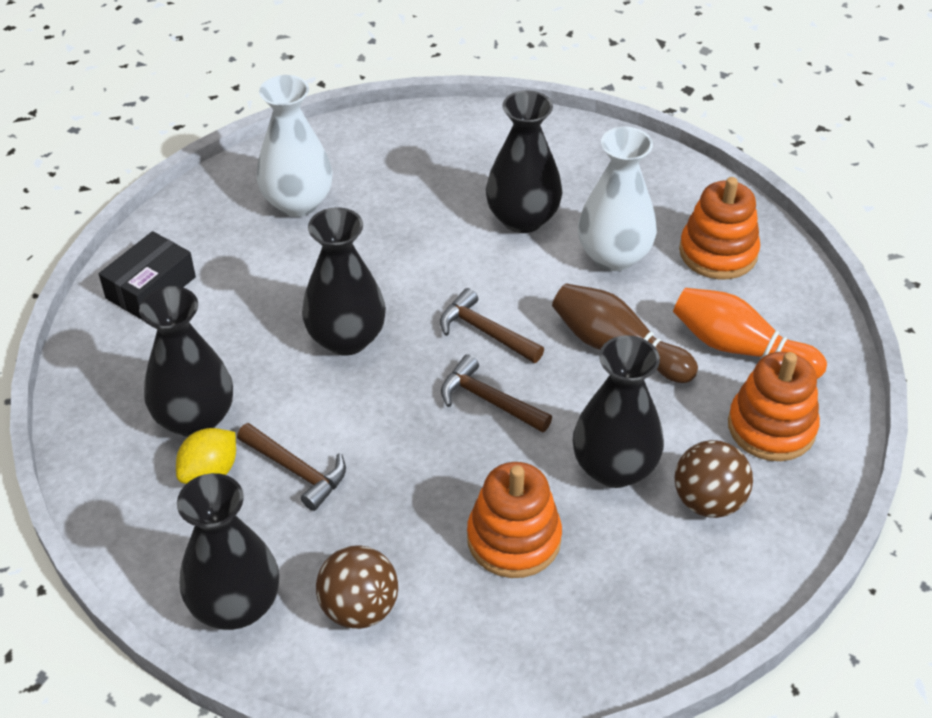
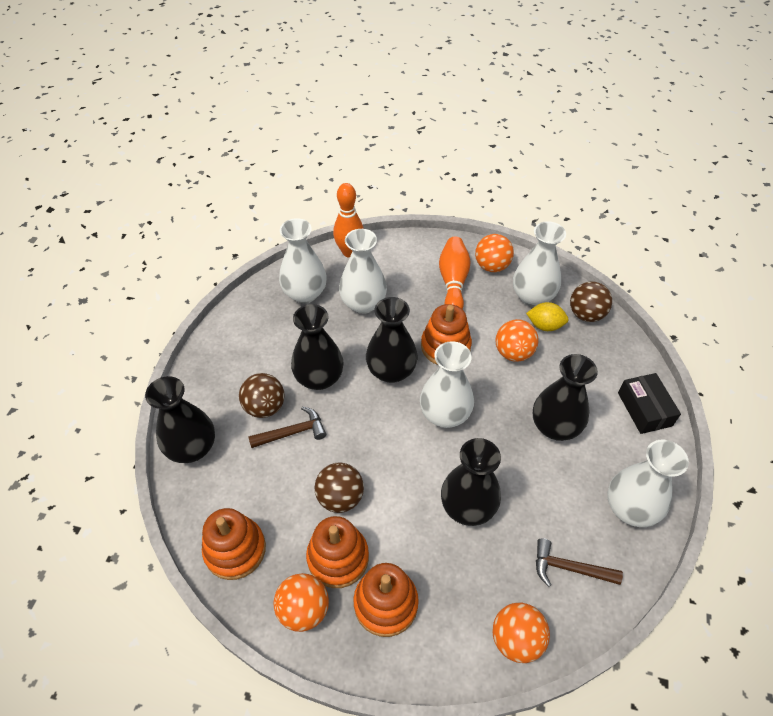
brown ball: 2 -> 3
brown bowling pin: 1 -> 0
brown hammer: 3 -> 2
orange ball: 0 -> 4
orange bowling pin: 1 -> 2
orange stacking toy: 3 -> 4
white vase: 2 -> 5

